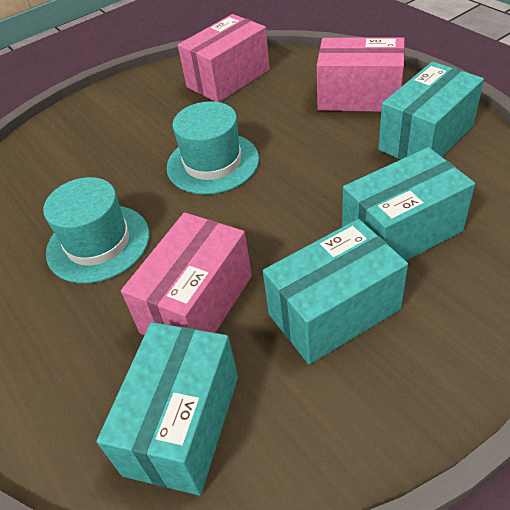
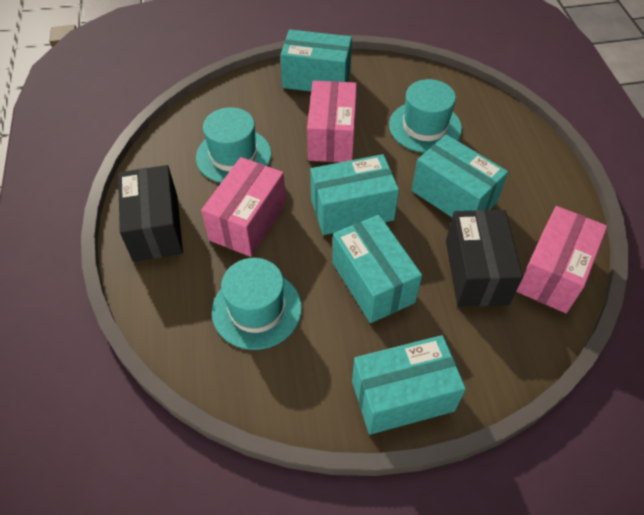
black box: 0 -> 2
turquoise box: 4 -> 5
turquoise hat: 2 -> 3

